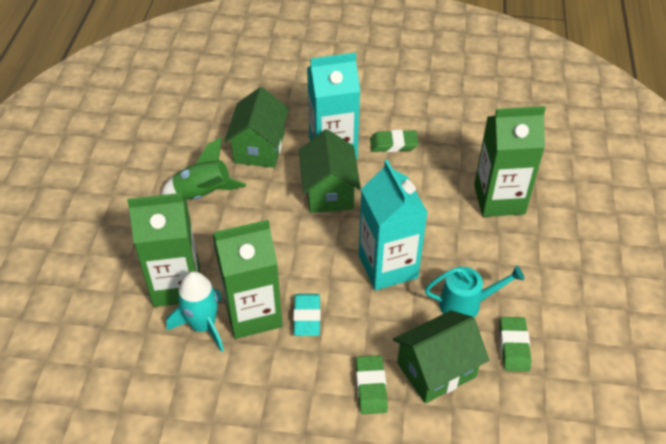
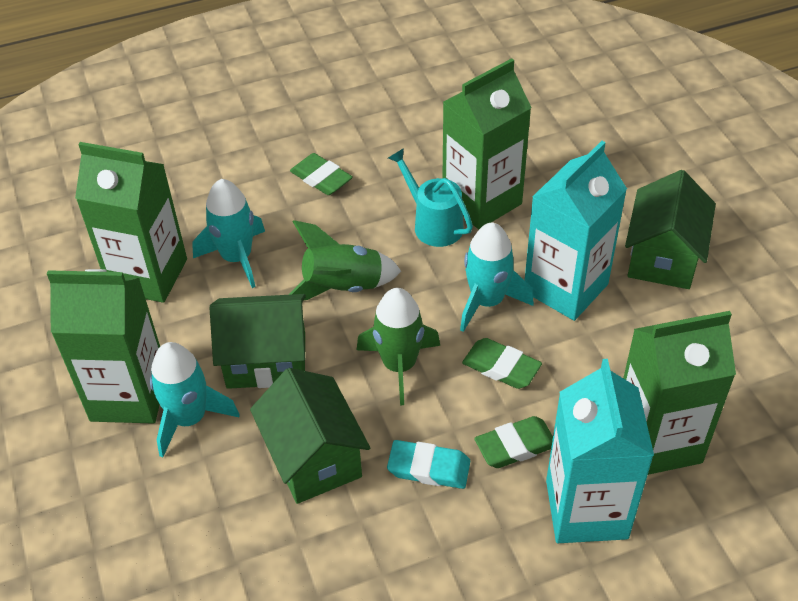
green carton: 3 -> 4
green rocket: 1 -> 2
turquoise rocket: 1 -> 3

